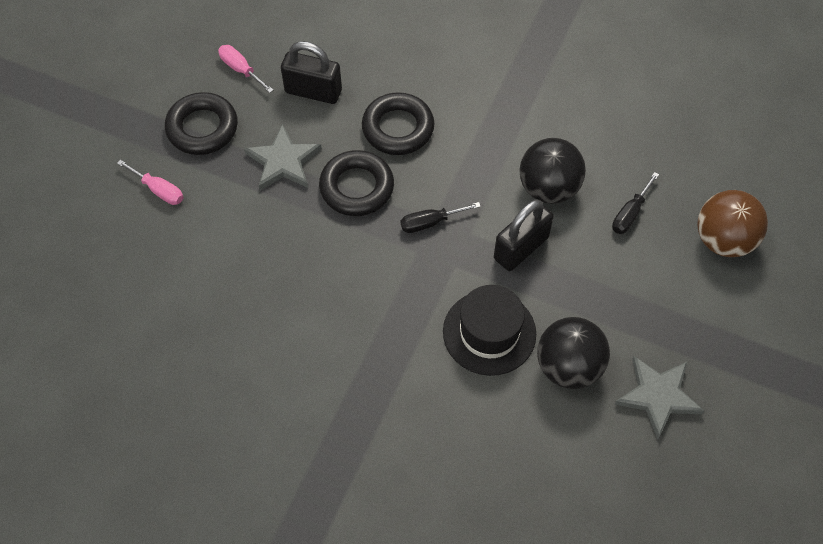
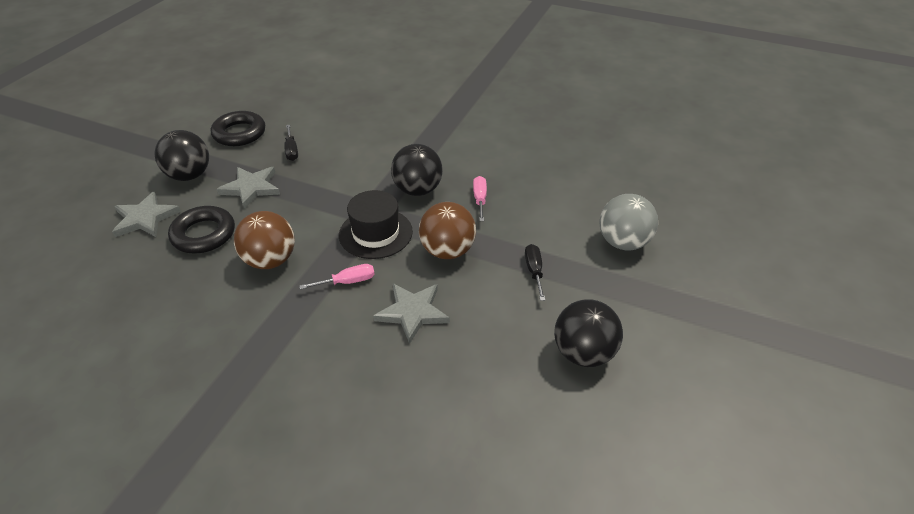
black ball: 2 -> 3
black padlock: 2 -> 0
black ring: 3 -> 2
brown ball: 1 -> 2
grey ball: 0 -> 1
grey star: 2 -> 3

